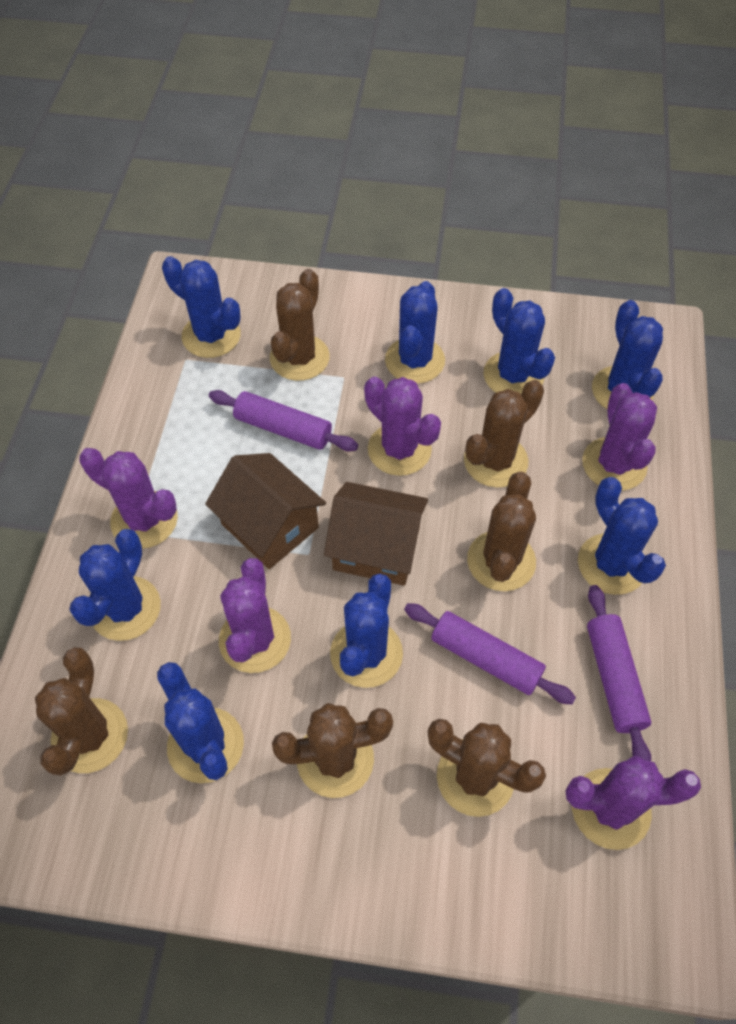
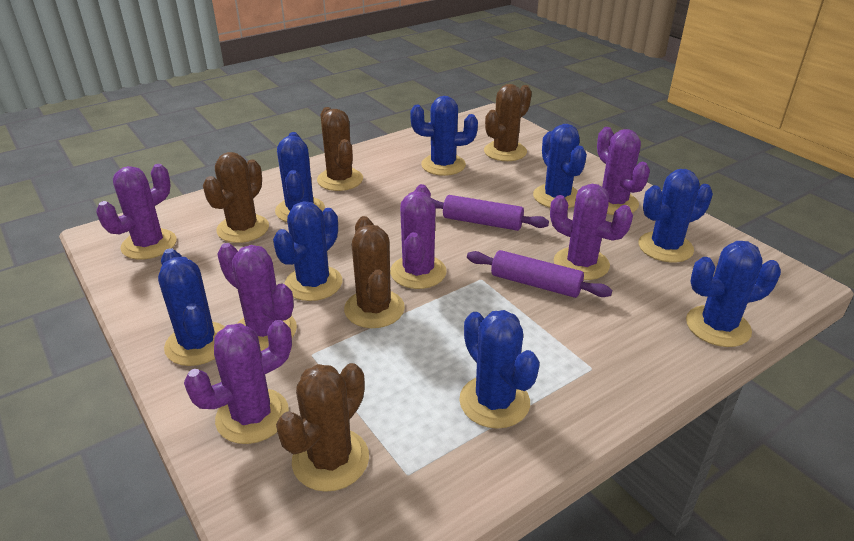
brown cactus: 6 -> 5
brown house: 2 -> 0
purple cactus: 5 -> 6
purple rolling pin: 3 -> 2

